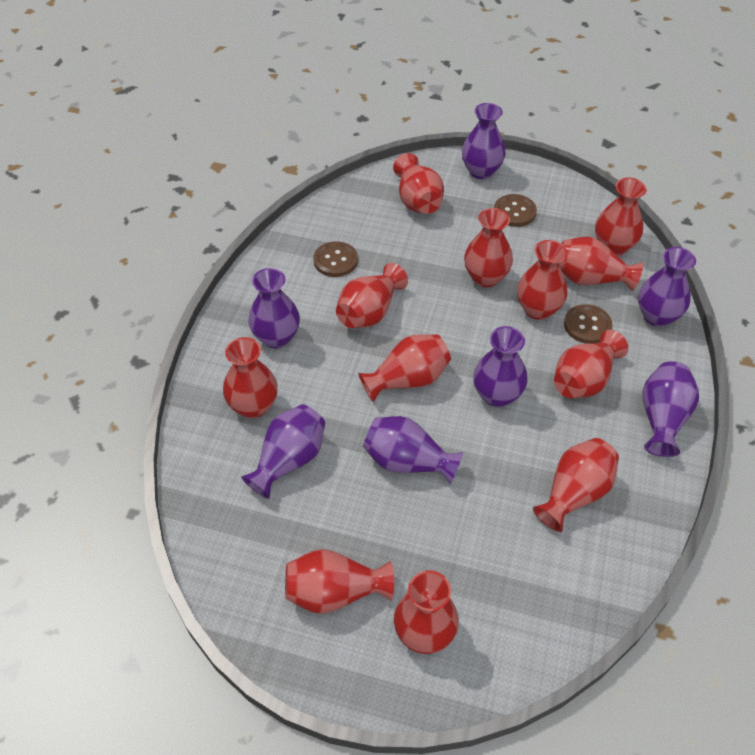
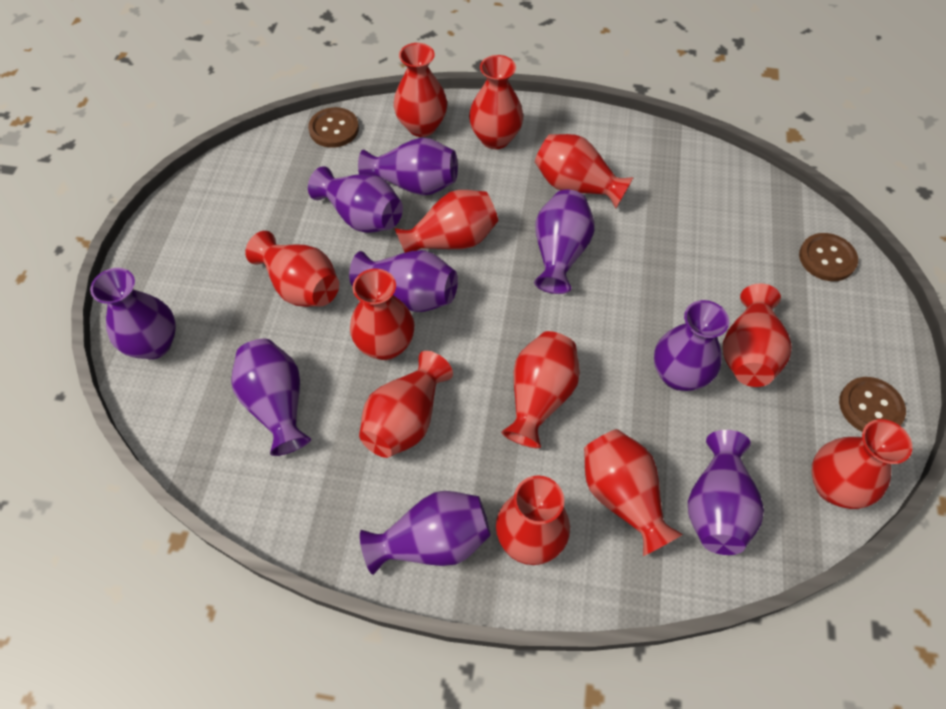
purple vase: 7 -> 9

